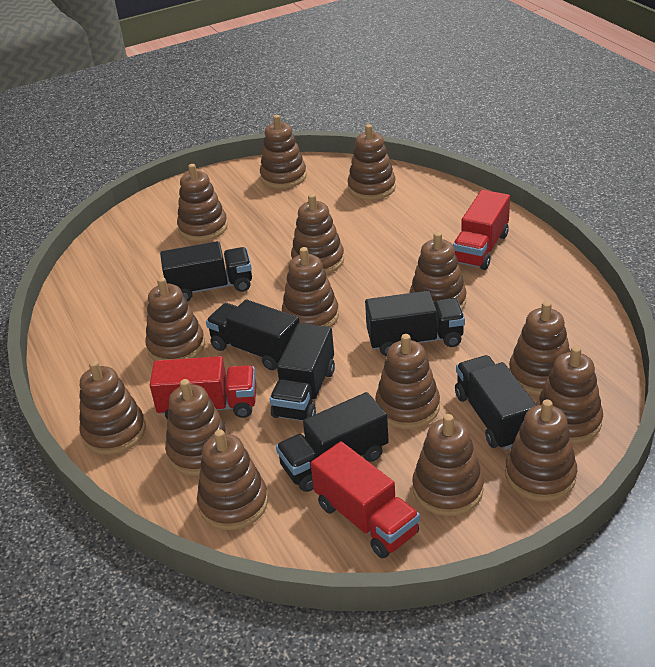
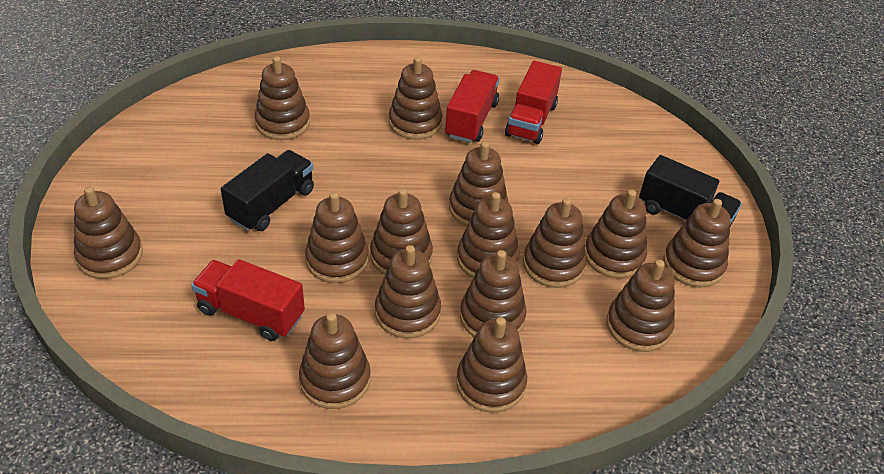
black truck: 6 -> 2

